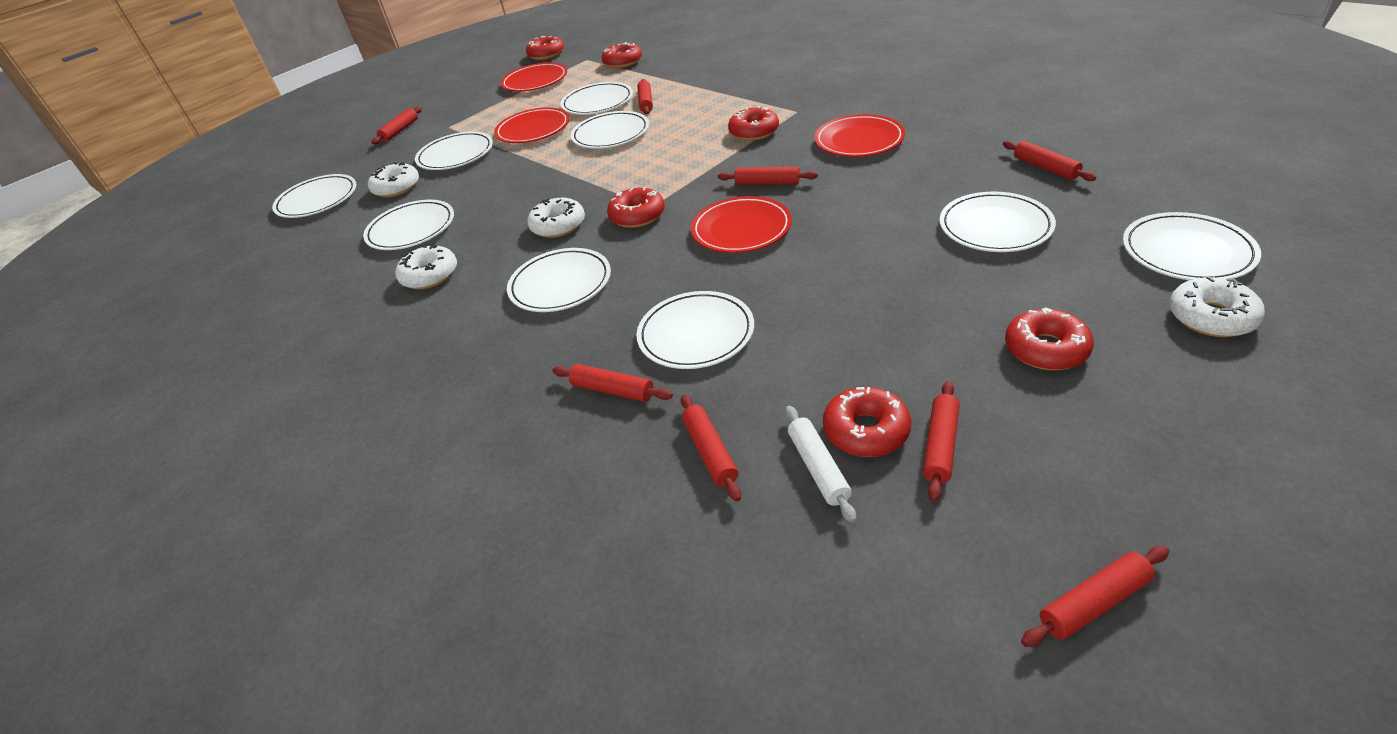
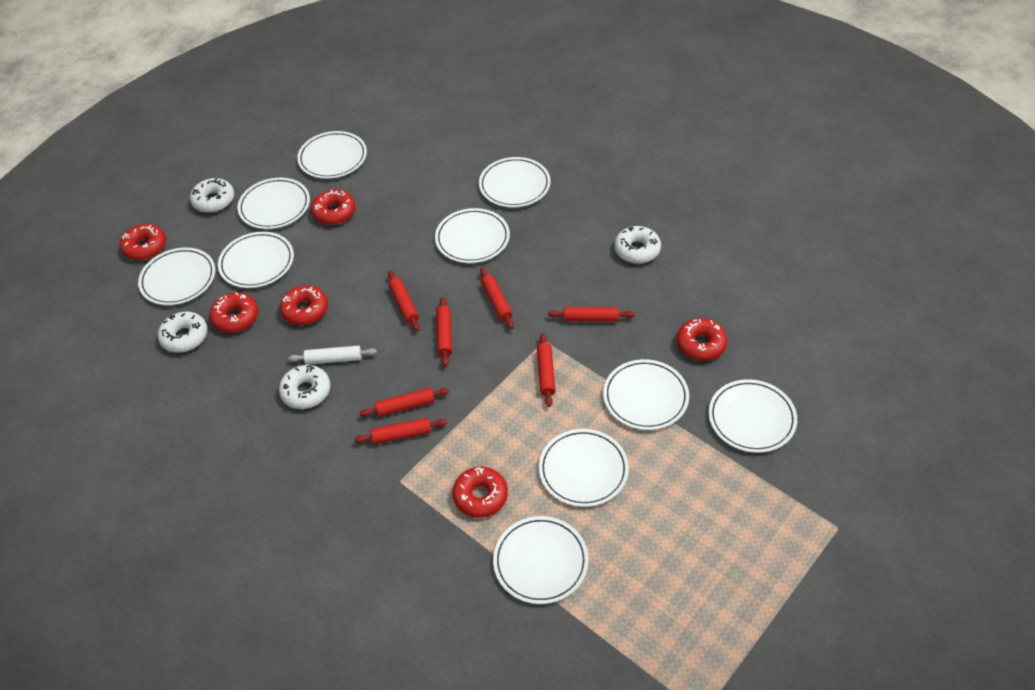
red plate: 4 -> 0
red rolling pin: 8 -> 7
white plate: 9 -> 10

